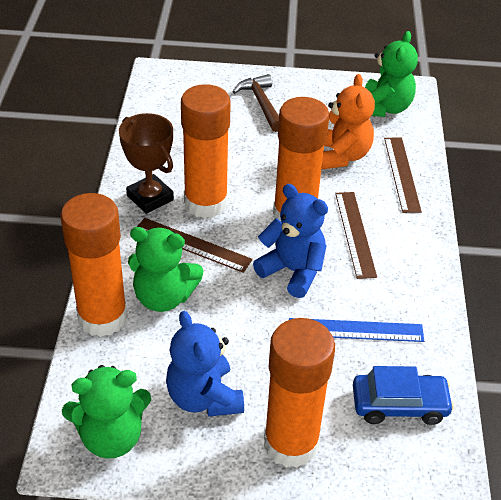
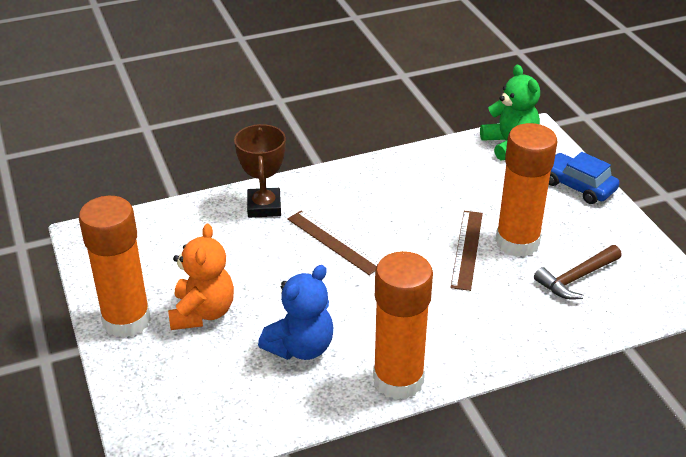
blue ruler: 1 -> 0
blue teddy bear: 2 -> 1
brown ruler: 3 -> 2
green teddy bear: 3 -> 1
orange glue stick: 4 -> 3

